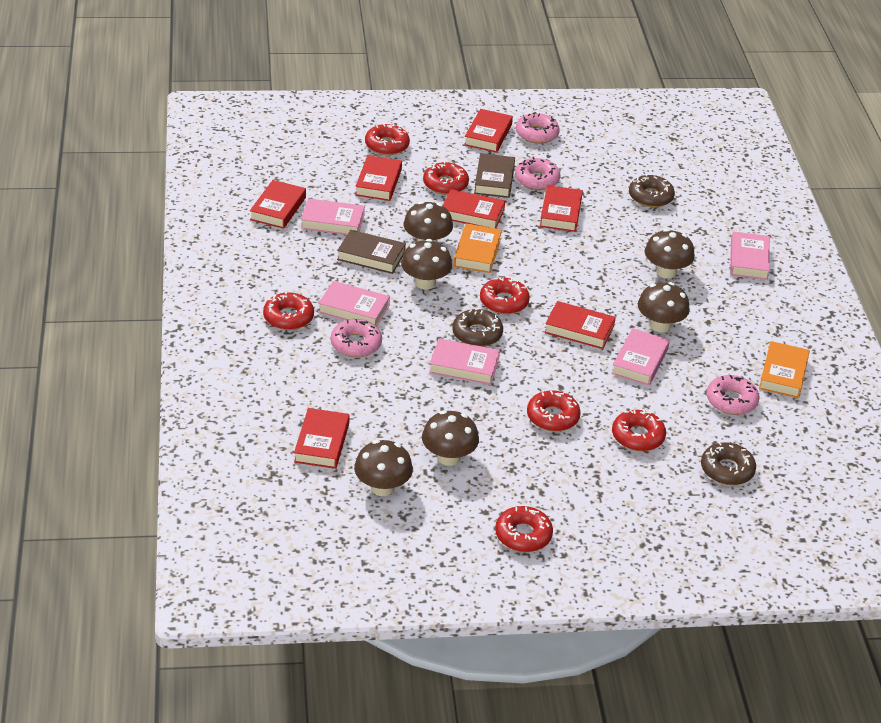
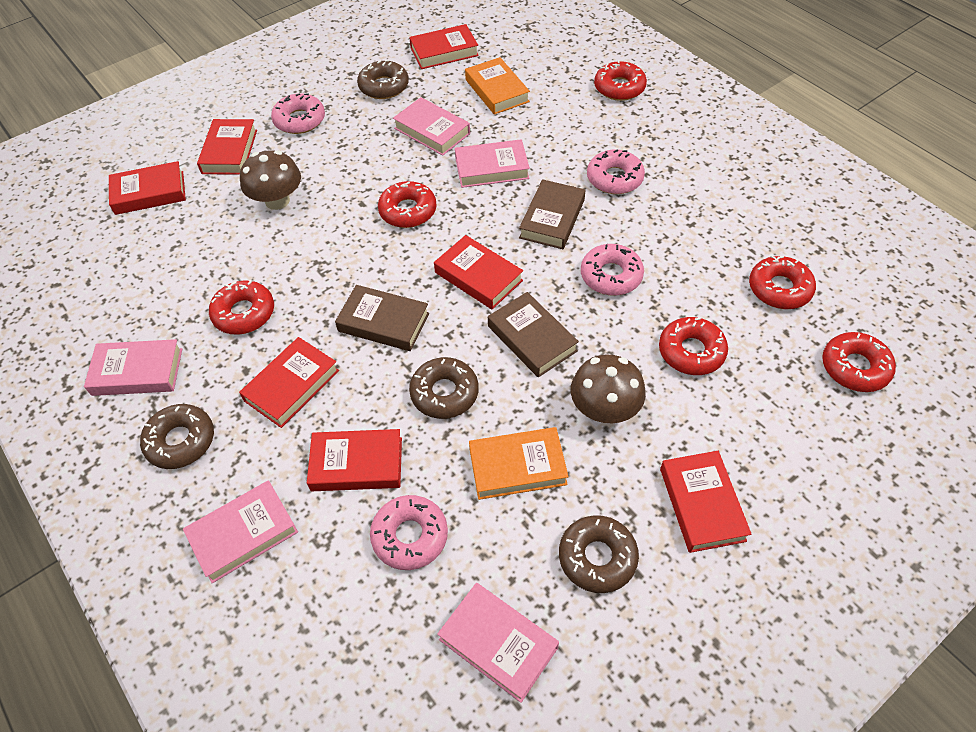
brown book: 2 -> 3
brown donut: 3 -> 4
brown mushroom: 6 -> 2
red donut: 7 -> 6

